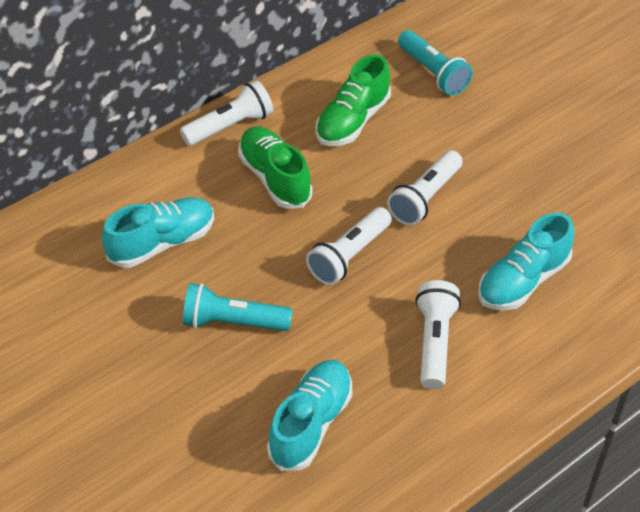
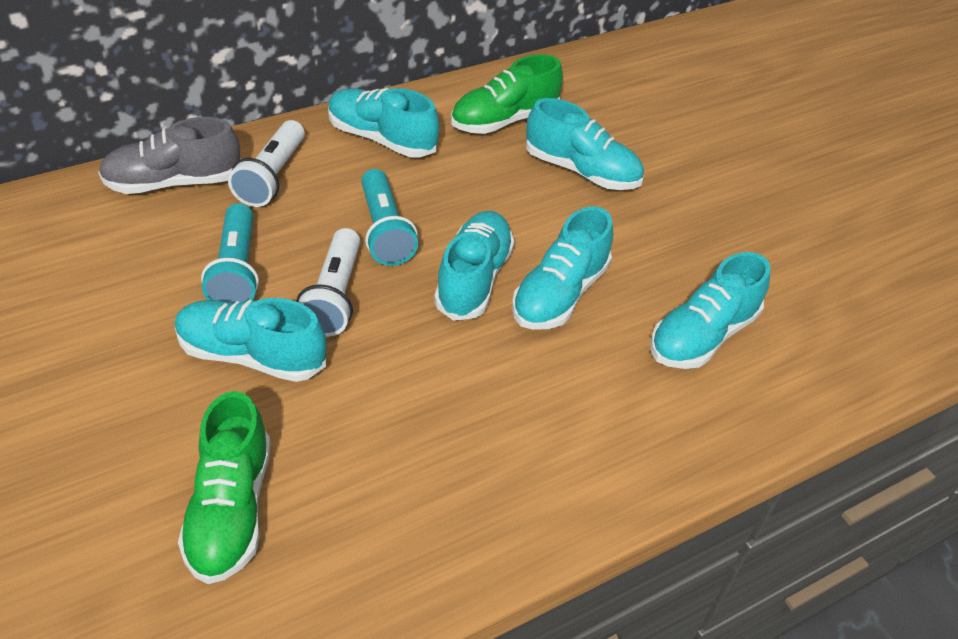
grey shoe: 0 -> 1
turquoise shoe: 3 -> 6
white flashlight: 4 -> 2

